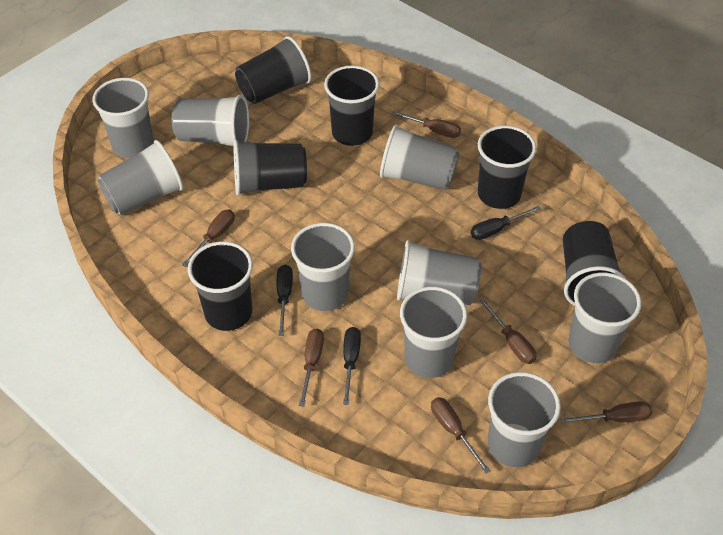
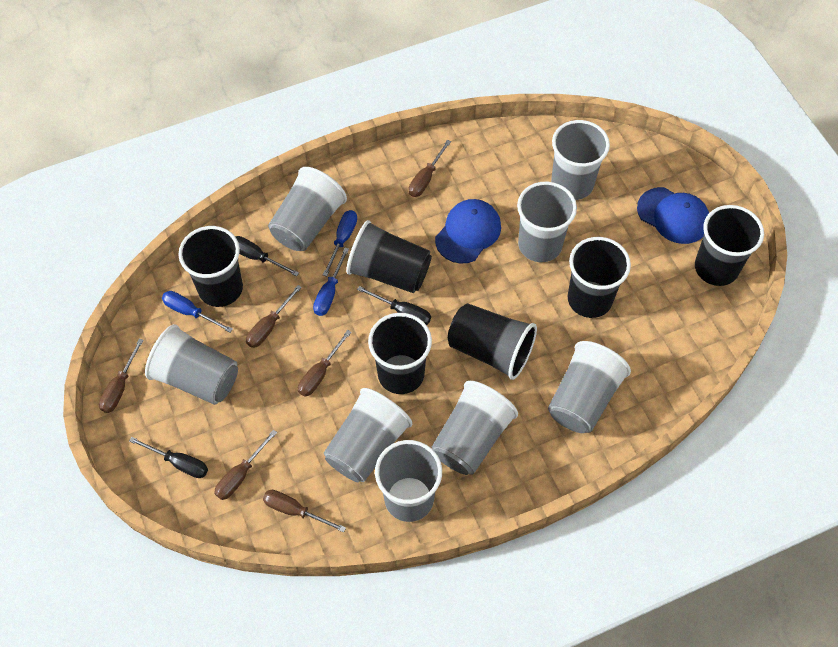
blue cap: 0 -> 2
blue screwdriver: 0 -> 3
grey cup: 9 -> 8

